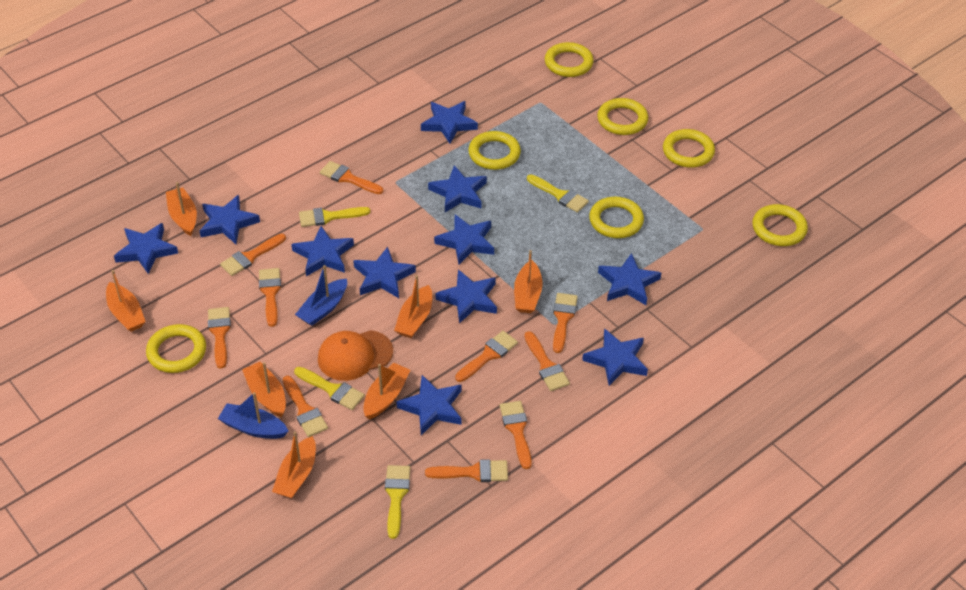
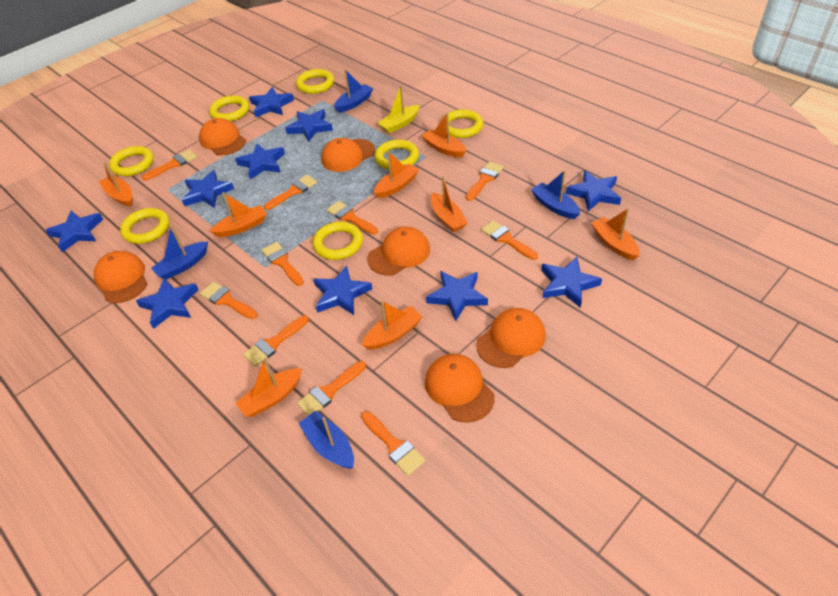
blue boat: 2 -> 4
blue star: 11 -> 10
orange boat: 7 -> 8
orange cap: 1 -> 6
yellow boat: 0 -> 1
yellow brush: 4 -> 0

